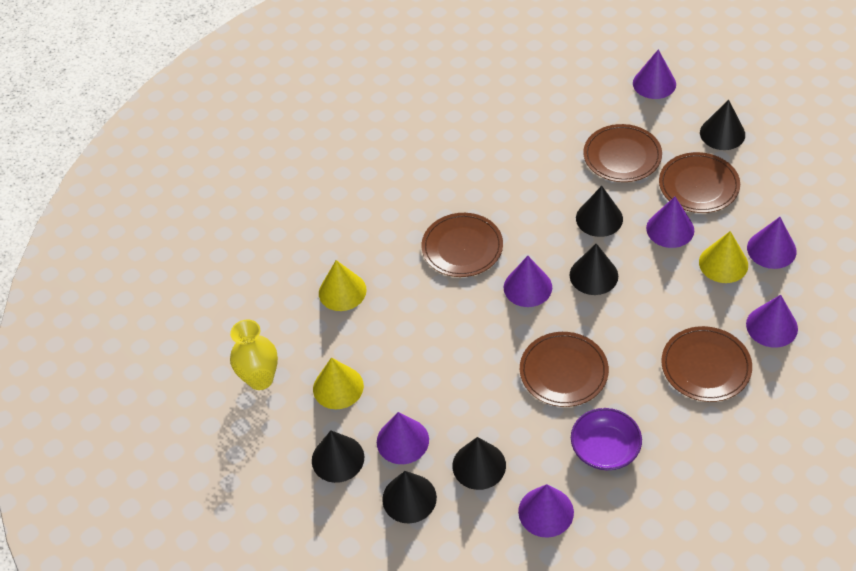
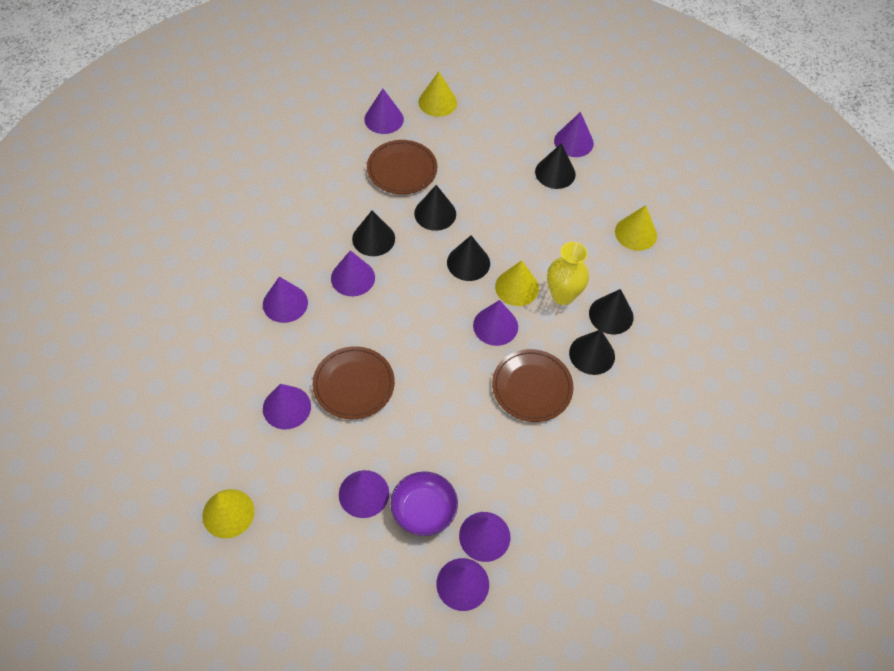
brown plate: 5 -> 3
purple cone: 7 -> 9
yellow cone: 3 -> 4

